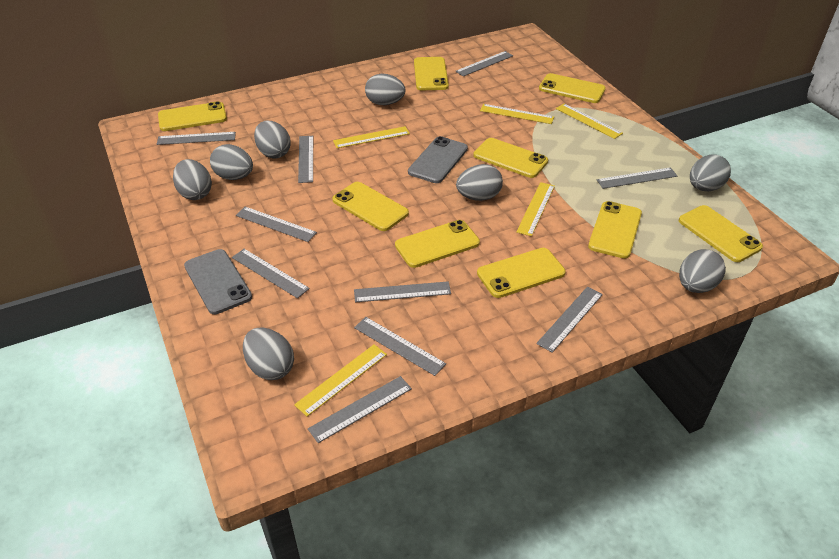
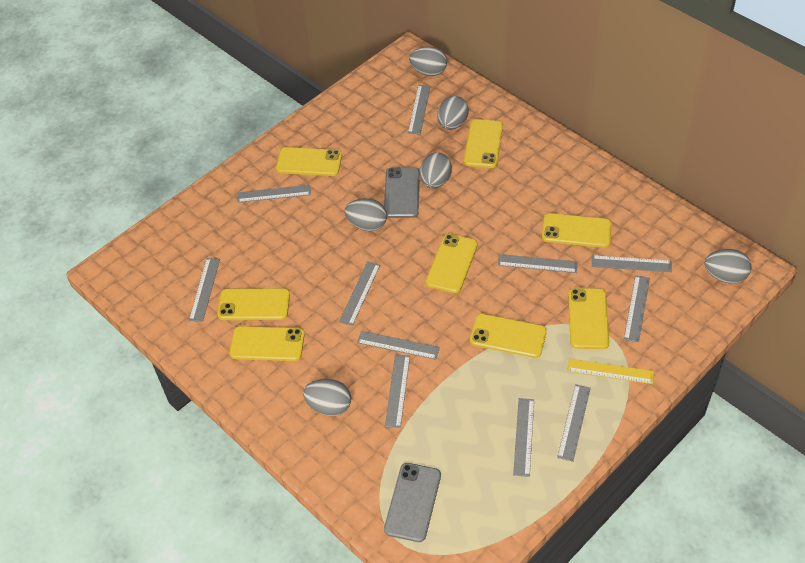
grey egg: 8 -> 6
grey ruler: 10 -> 11
yellow phone: 9 -> 8
yellow ruler: 5 -> 1

